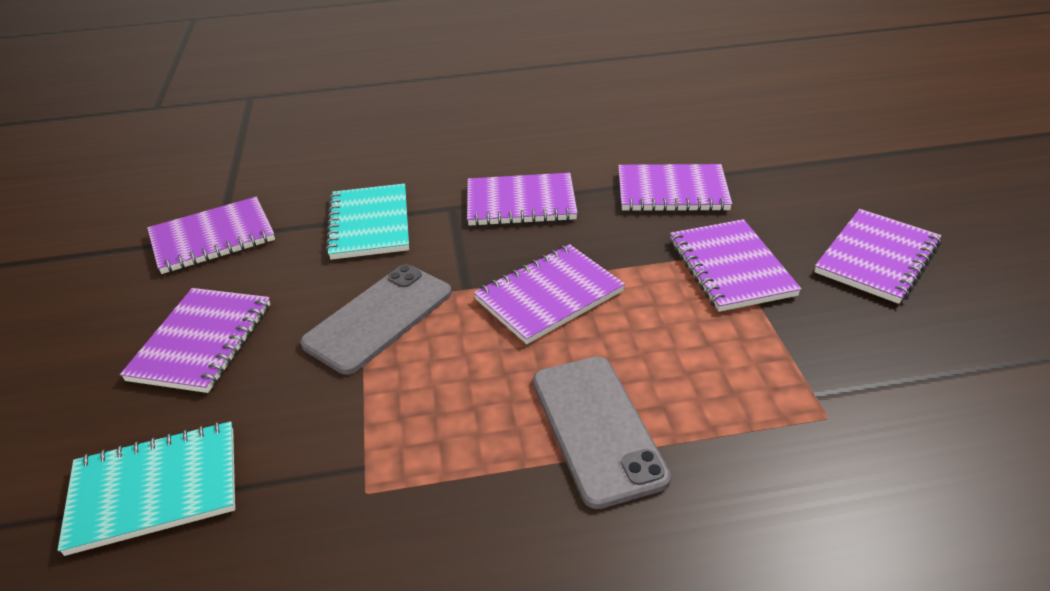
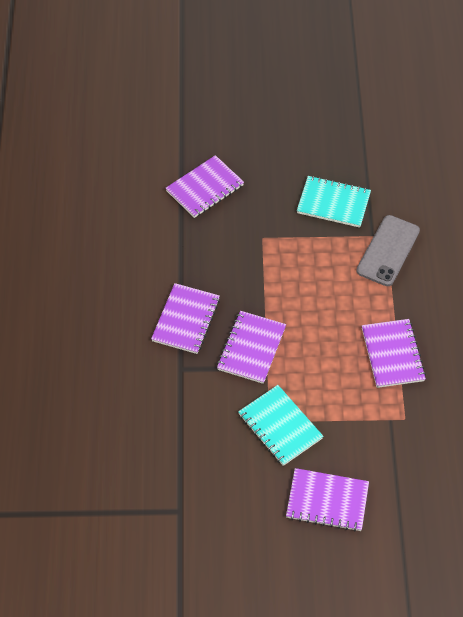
grey phone: 2 -> 1
purple notebook: 7 -> 5

